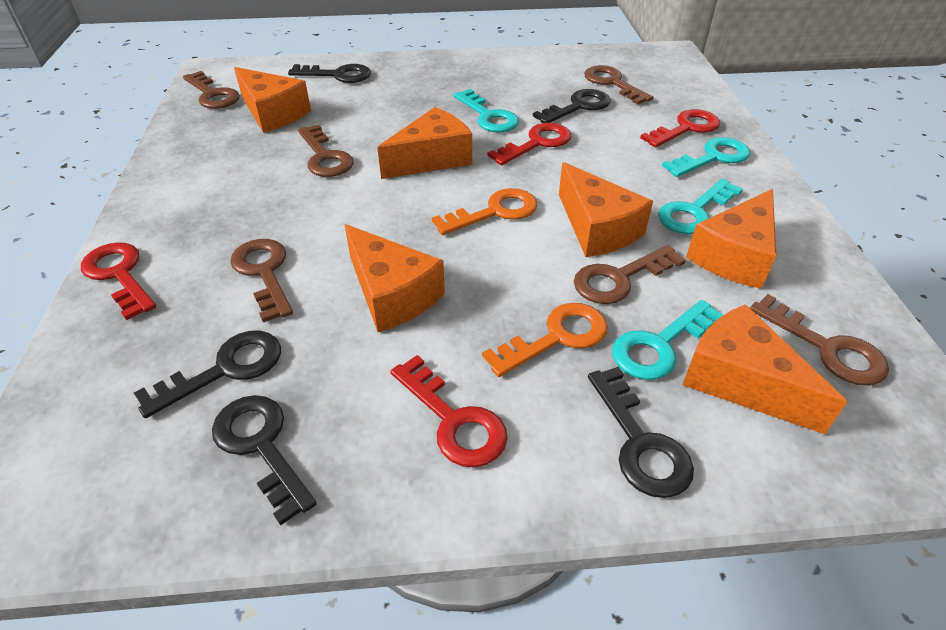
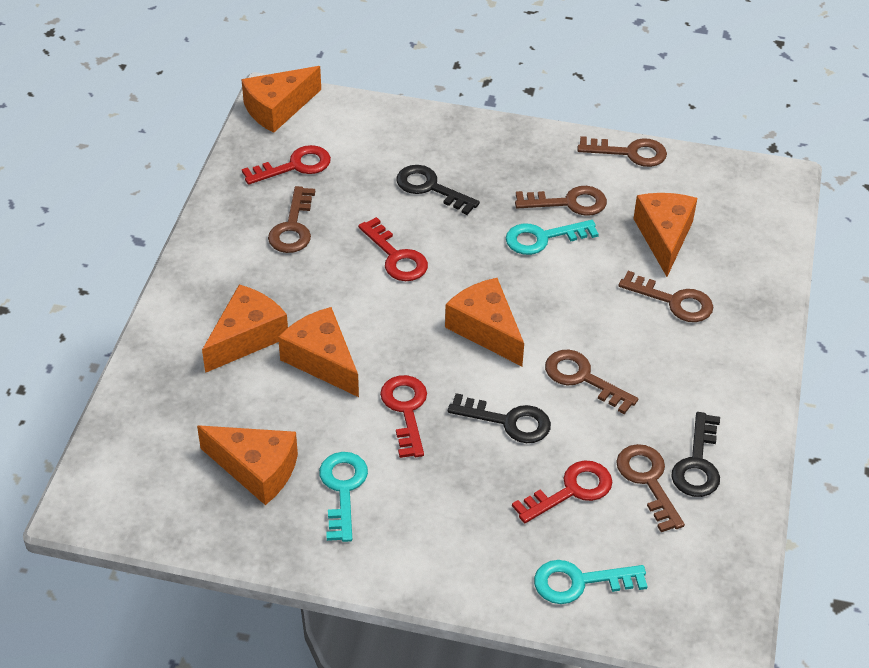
black key: 5 -> 3
orange key: 2 -> 0
turquoise key: 4 -> 3

